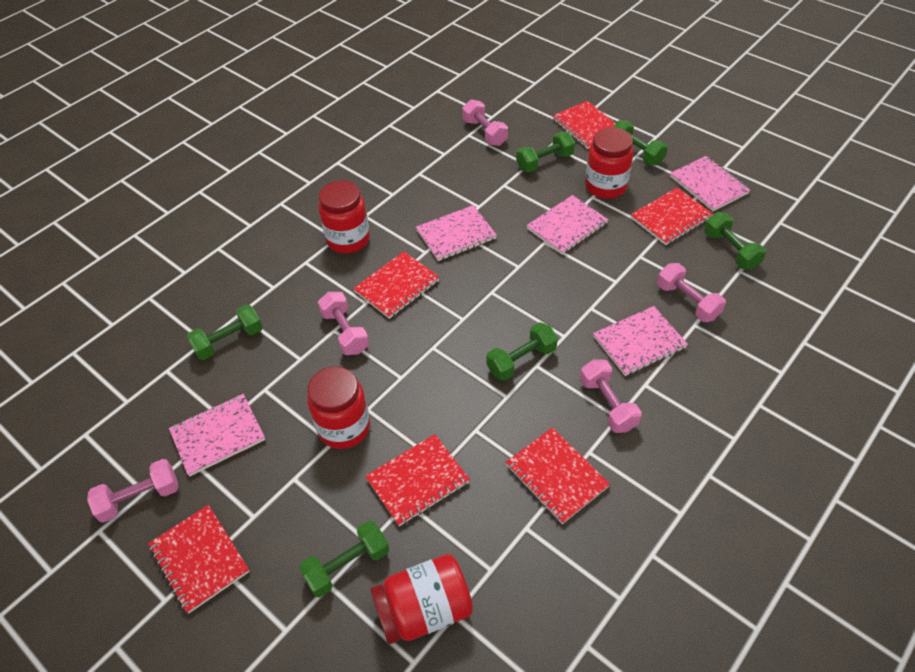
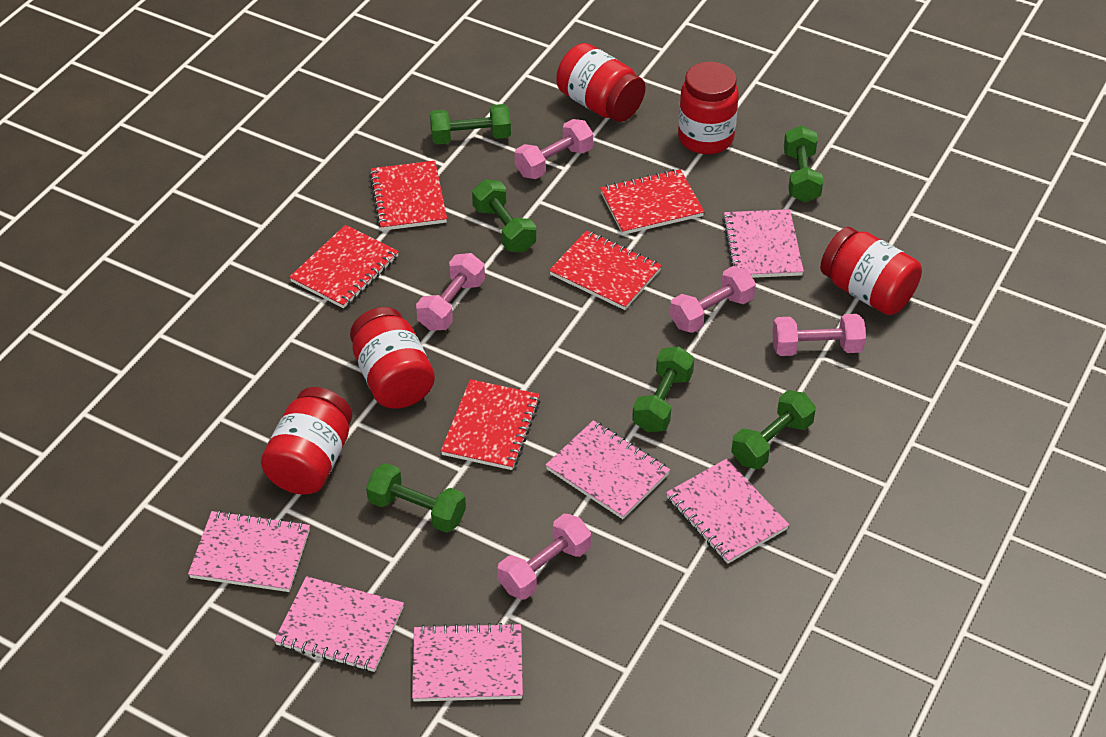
pink notebook: 5 -> 6
red jar: 4 -> 5
red notebook: 6 -> 5

